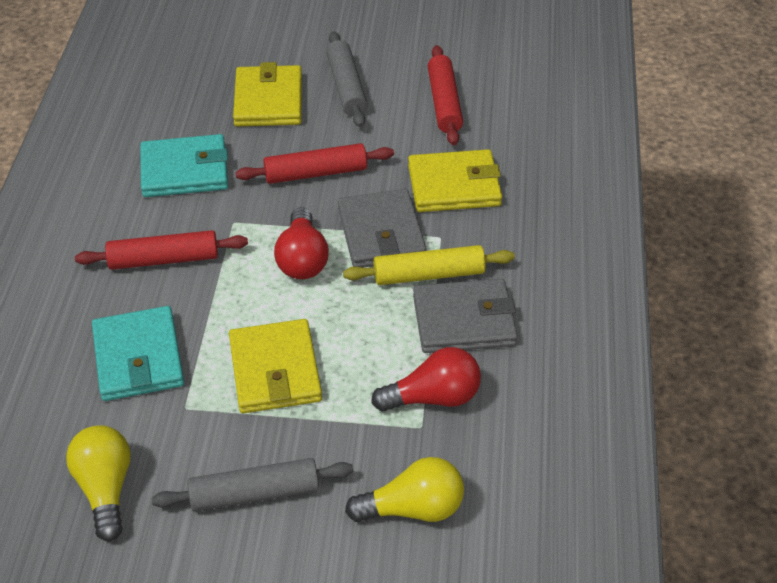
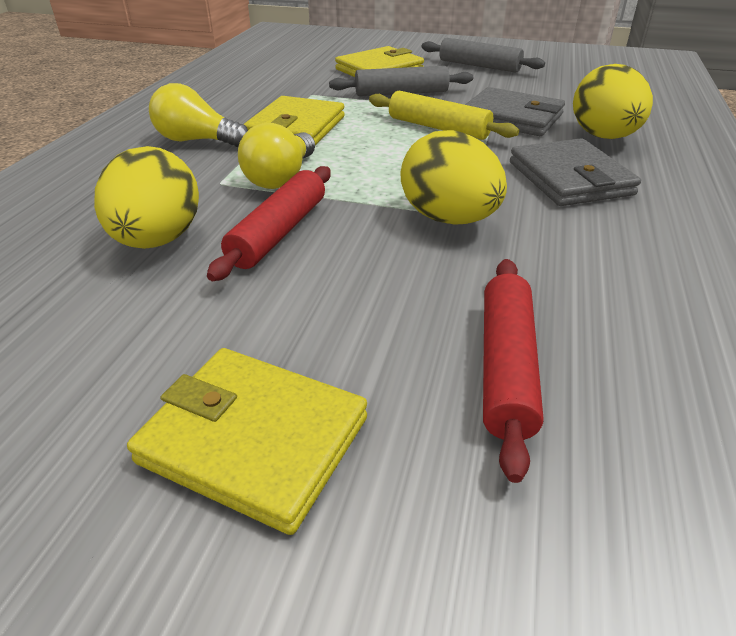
red light bulb: 2 -> 0
red rolling pin: 3 -> 2
turquoise wallet: 2 -> 0
yellow egg: 0 -> 3

